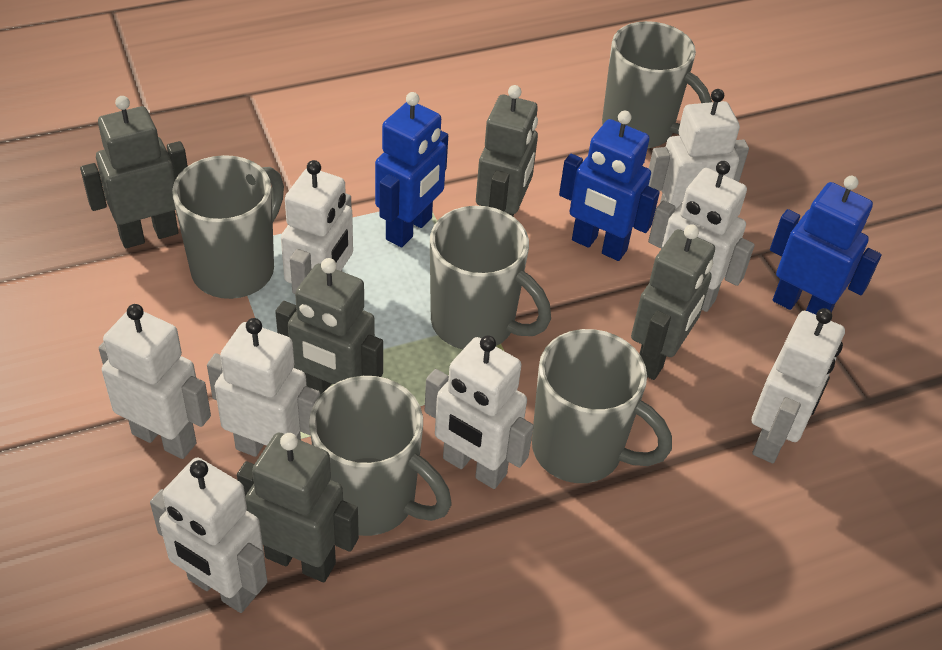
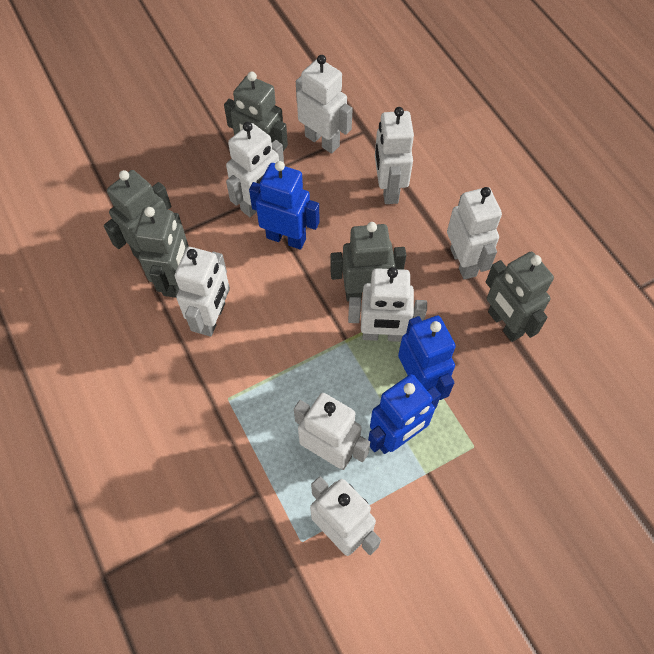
grey mug: 5 -> 0

